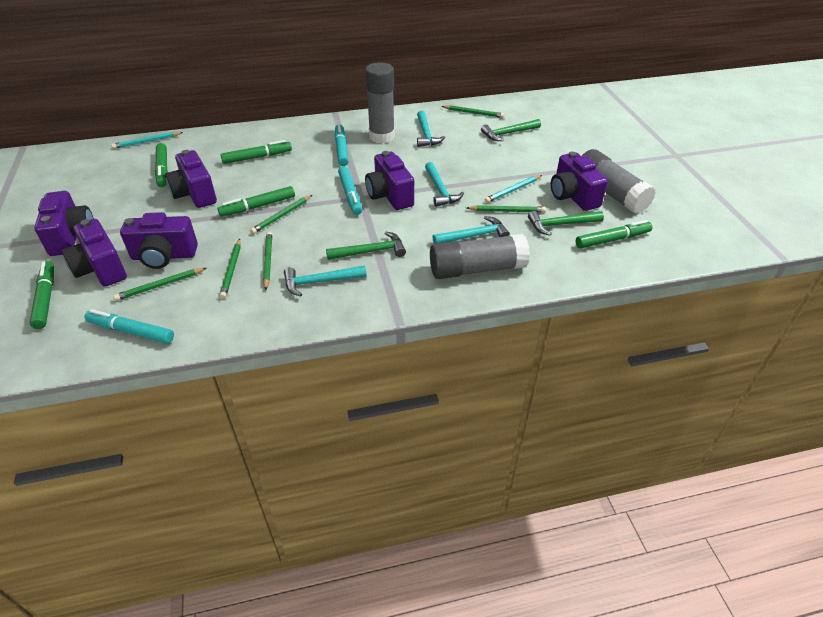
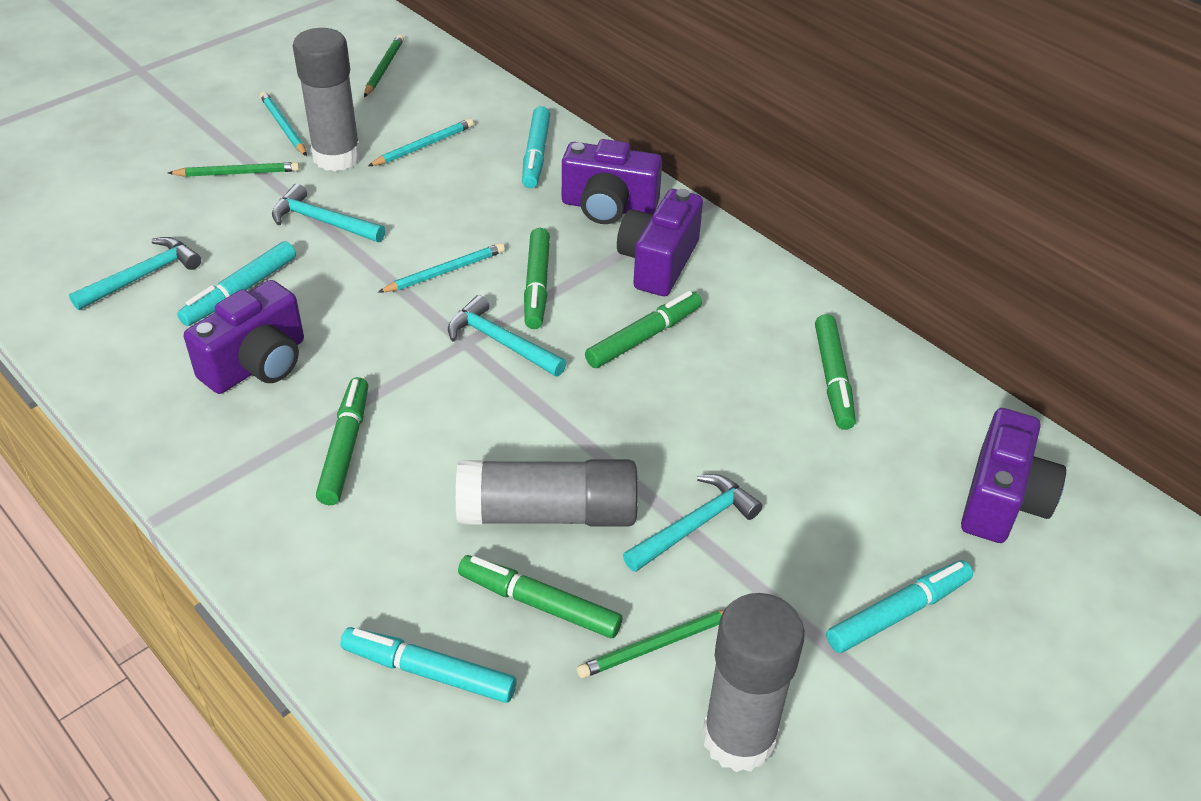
green hammer: 3 -> 0
green pencil: 6 -> 3
purple camera: 6 -> 4
turquoise marker: 3 -> 4
turquoise pencil: 2 -> 3

